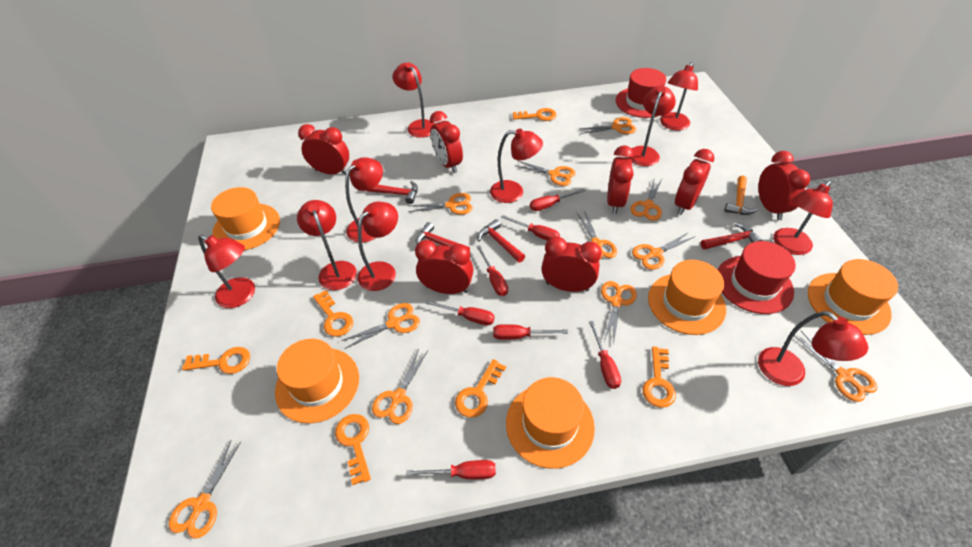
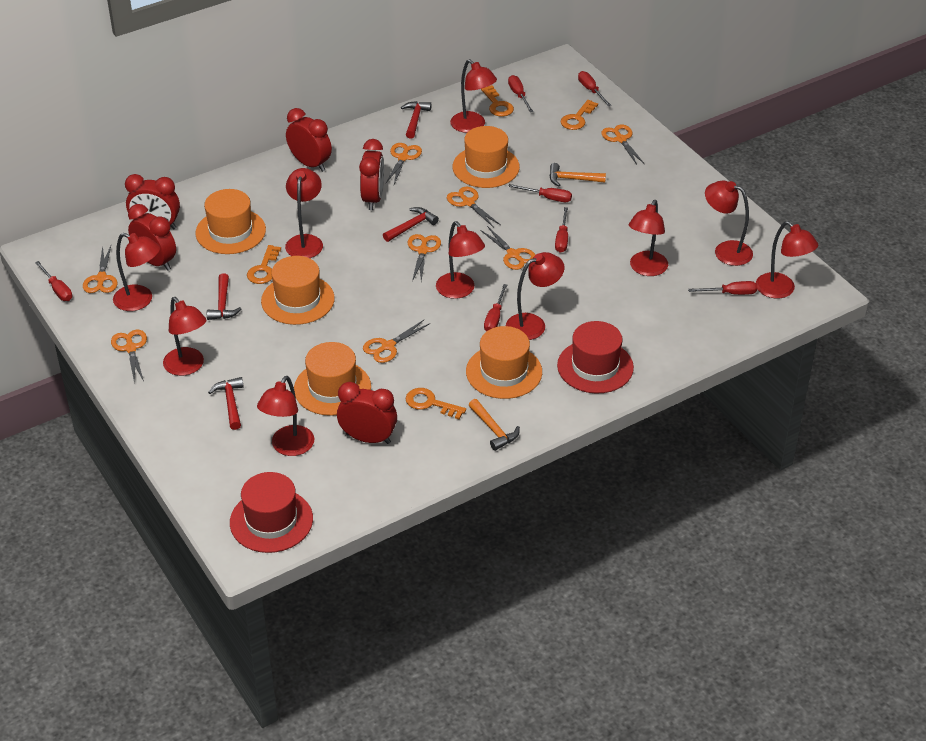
orange hammer: 1 -> 2
orange key: 6 -> 4
orange scissors: 11 -> 8
red clock: 7 -> 5

